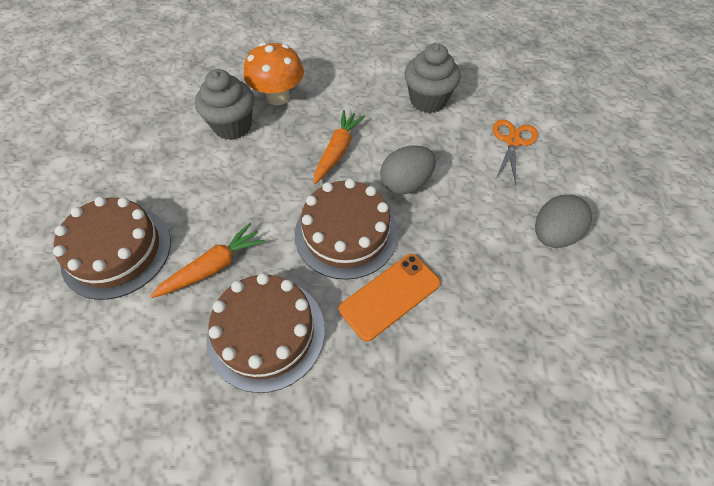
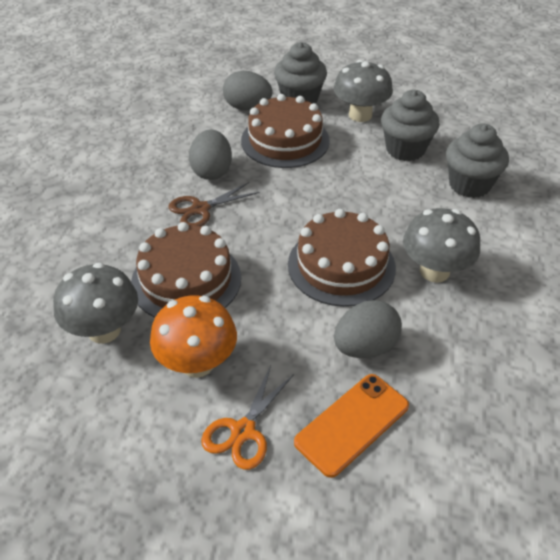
brown scissors: 0 -> 1
grey cupcake: 2 -> 3
grey egg: 2 -> 3
grey mushroom: 0 -> 3
orange carrot: 2 -> 0

